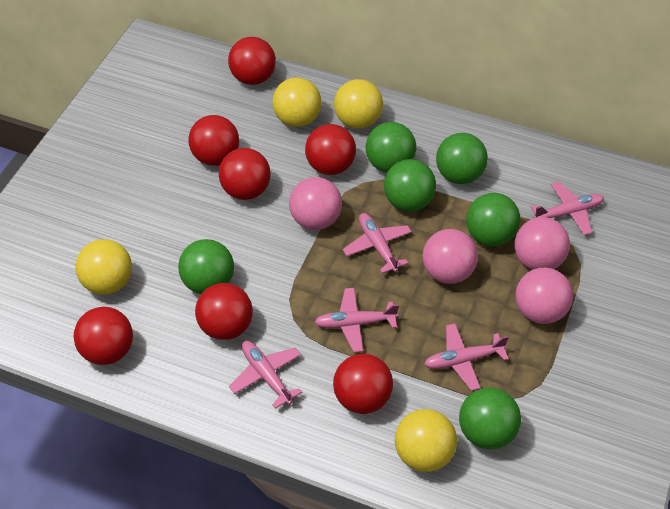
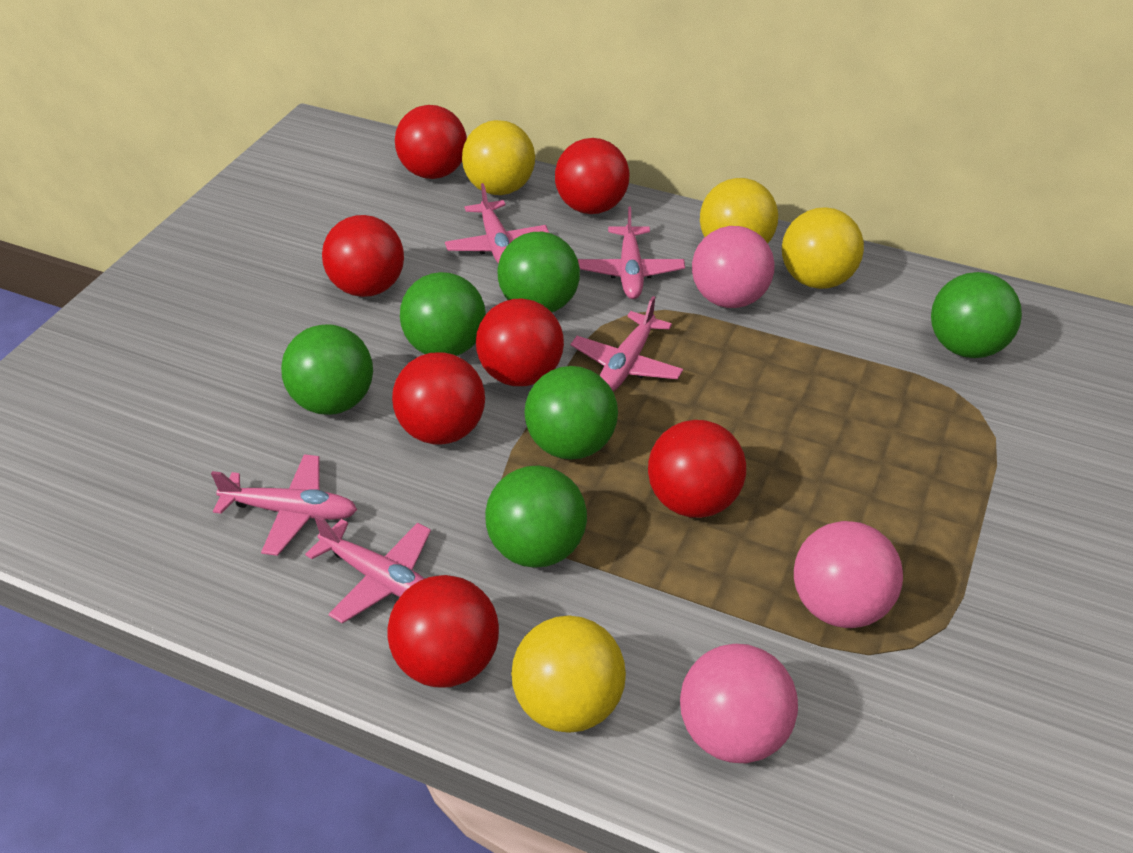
pink ball: 4 -> 3

